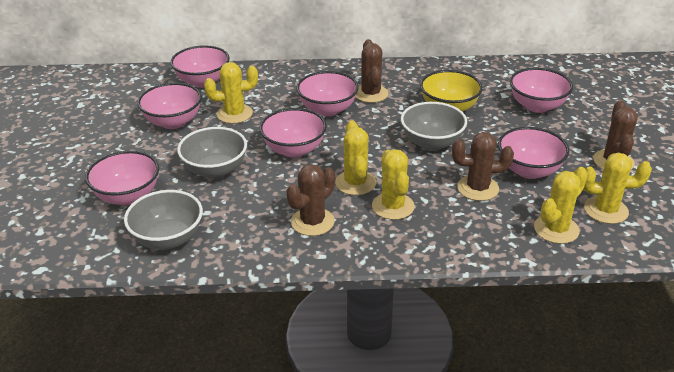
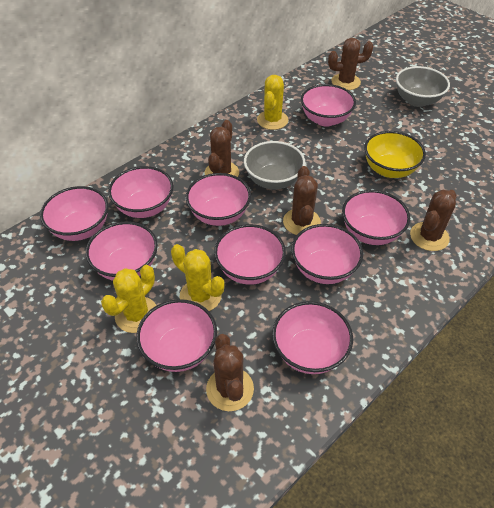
brown cactus: 4 -> 5
grey bowl: 3 -> 2
pink bowl: 7 -> 10
yellow cactus: 5 -> 3

